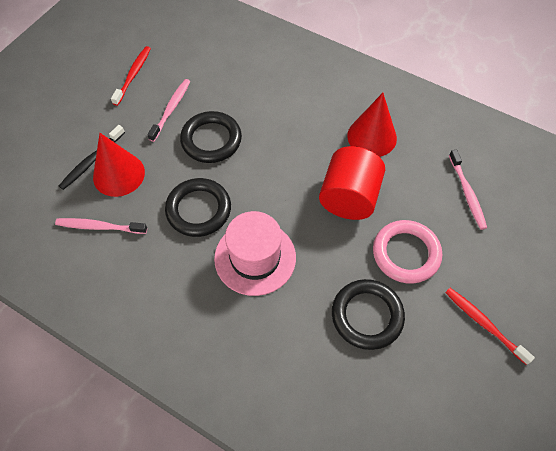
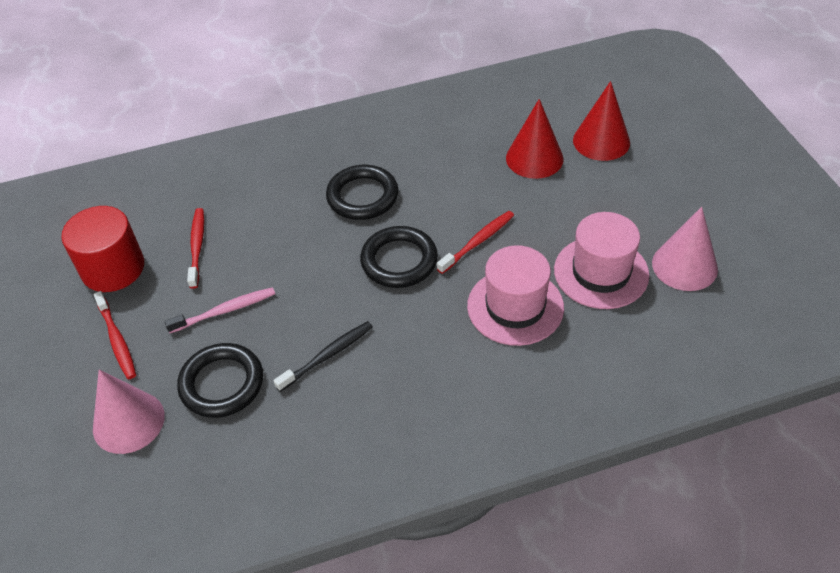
pink cone: 0 -> 2
pink hat: 1 -> 2
pink ring: 1 -> 0
pink toothbrush: 3 -> 1
red toothbrush: 2 -> 3

